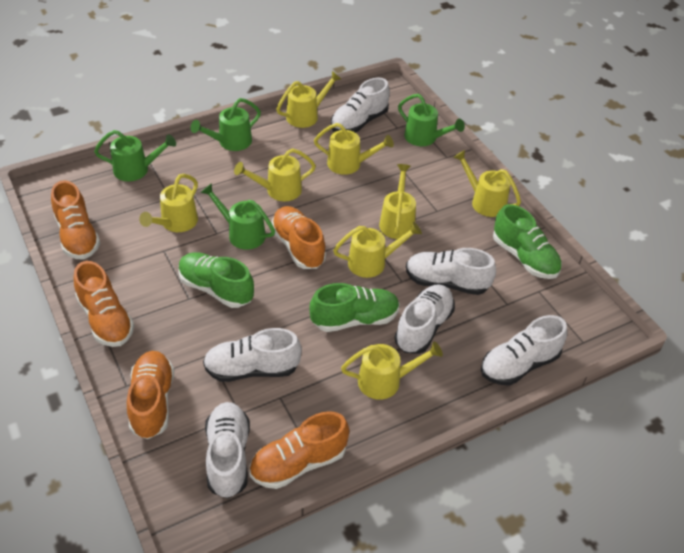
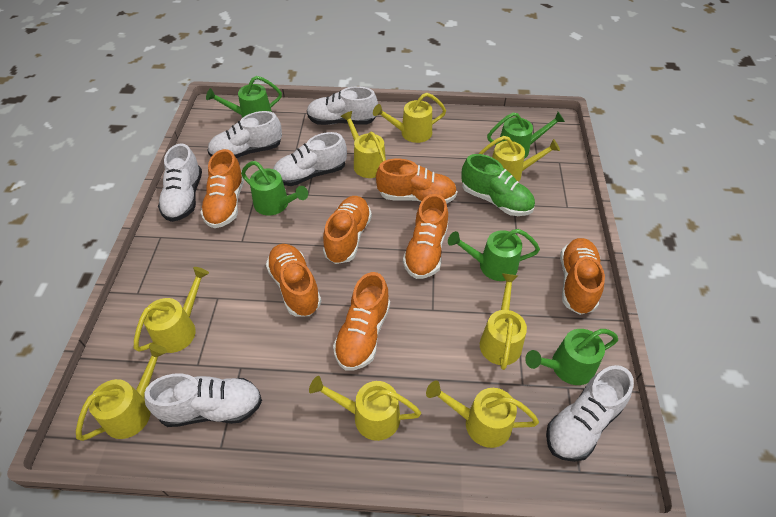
green shoe: 3 -> 1
green watering can: 4 -> 5
orange shoe: 5 -> 7

